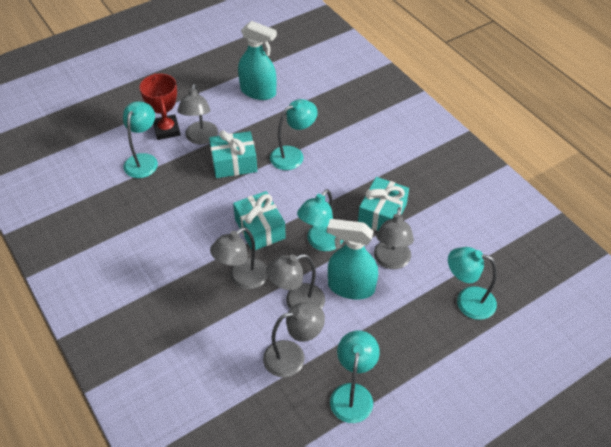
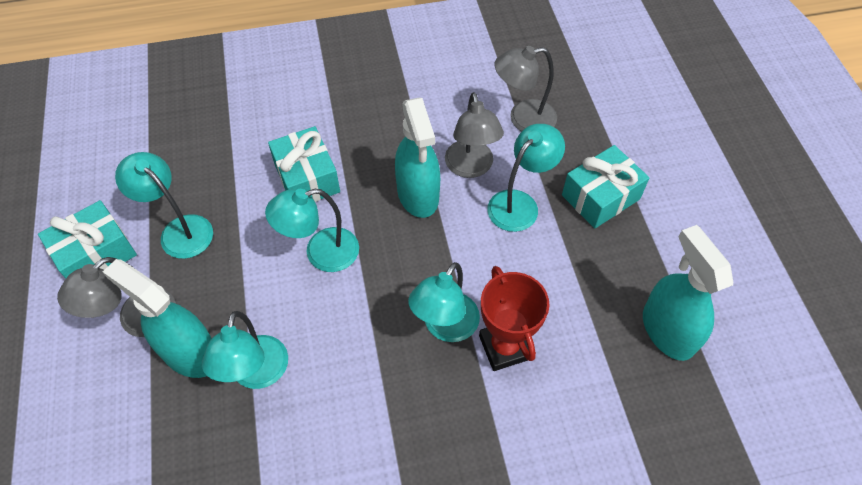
grey lamp: 5 -> 3
turquoise spray bottle: 2 -> 3

